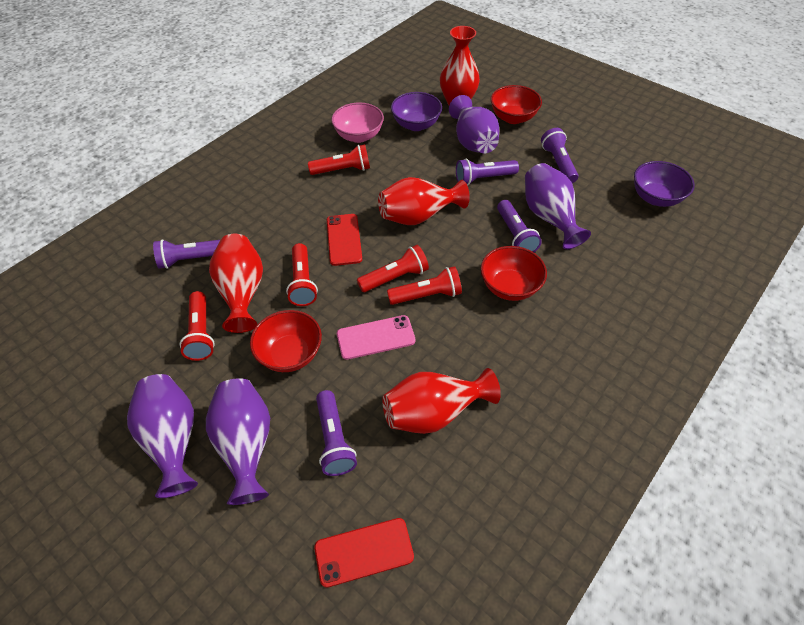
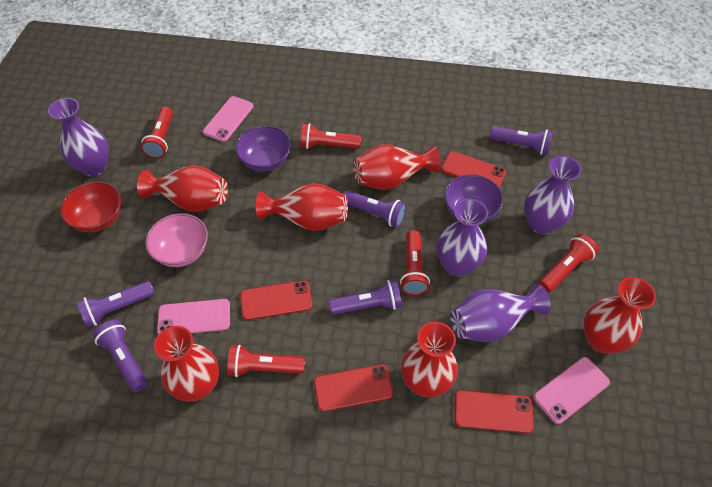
pink phone: 1 -> 3
red bowl: 3 -> 1
red phone: 2 -> 4
red vase: 4 -> 6

